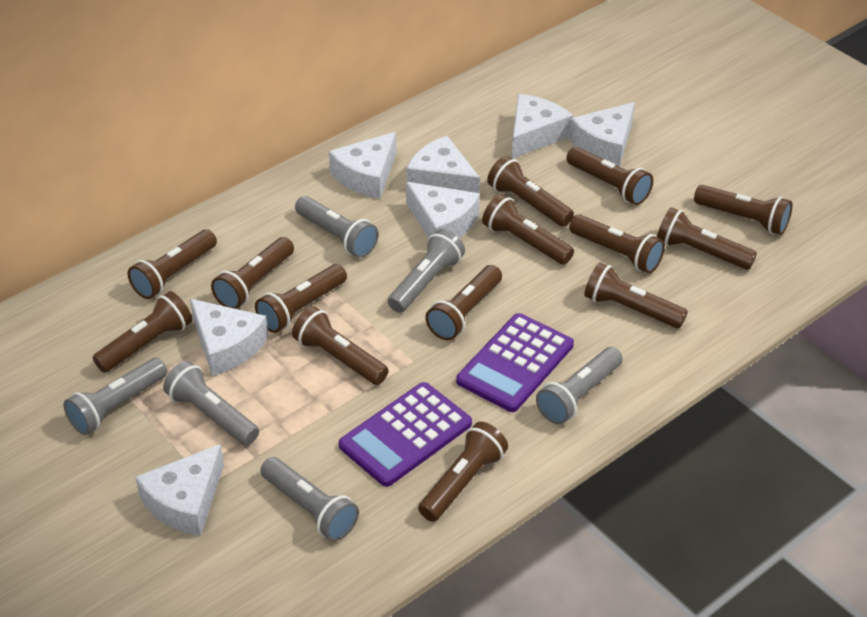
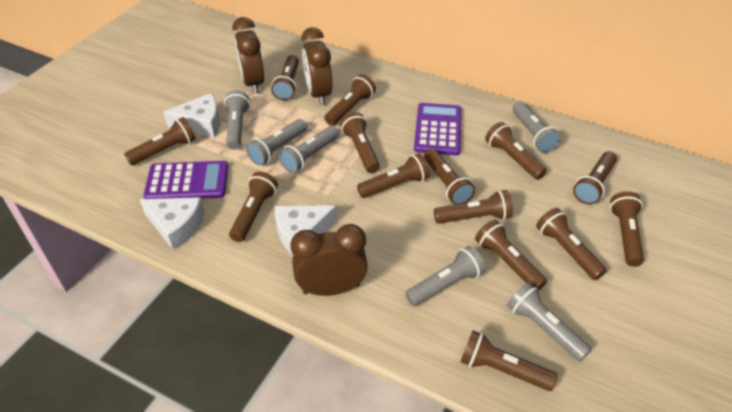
brown clock: 0 -> 3
white cheese: 7 -> 3

